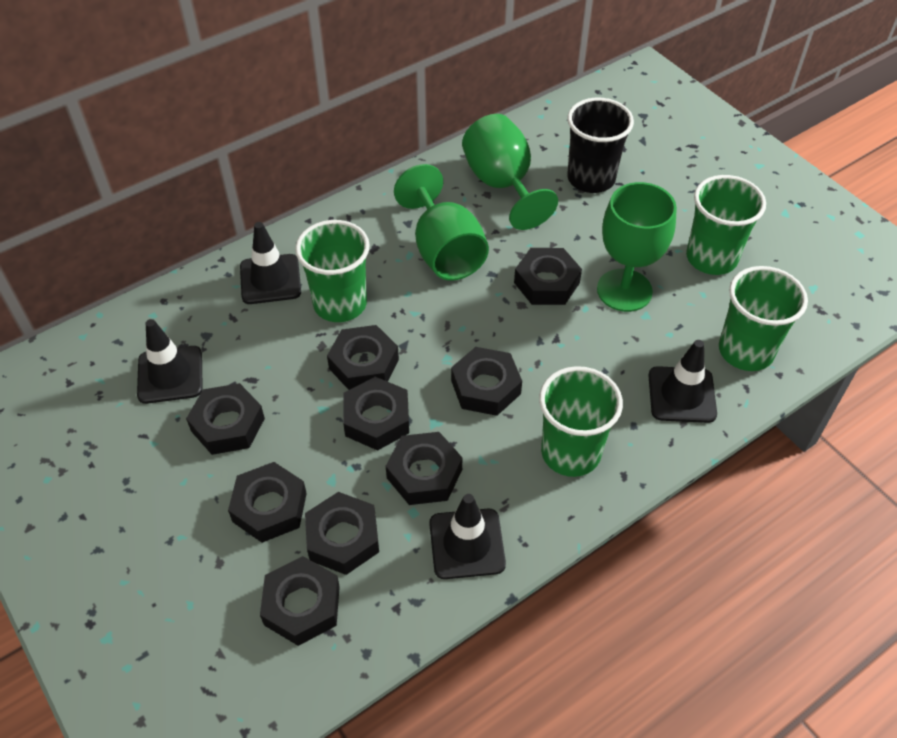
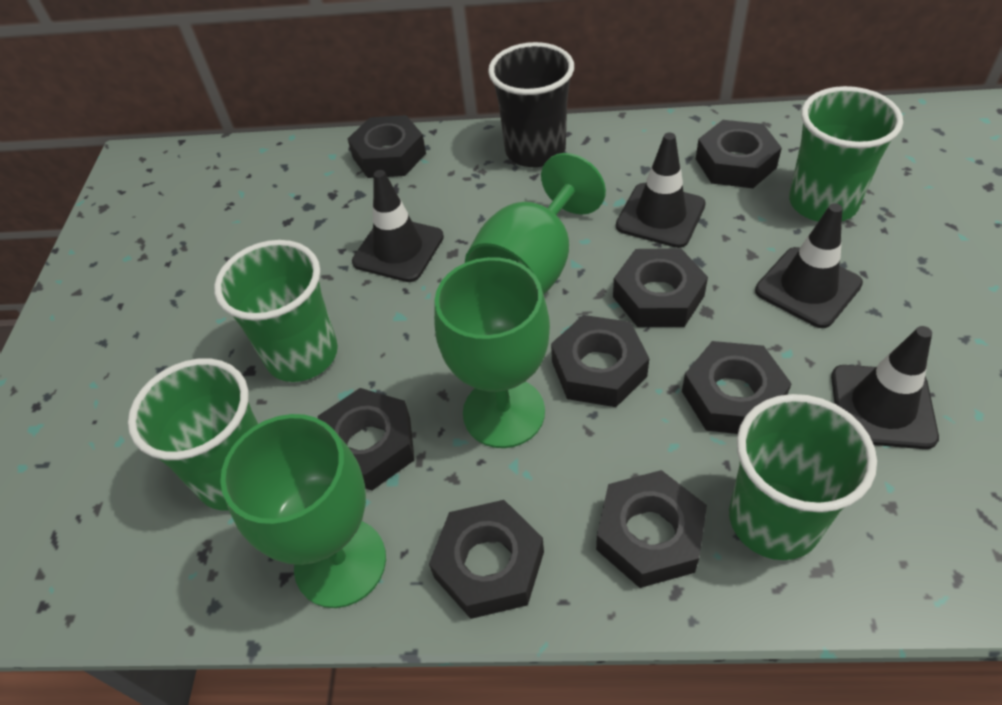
black nut: 9 -> 8

